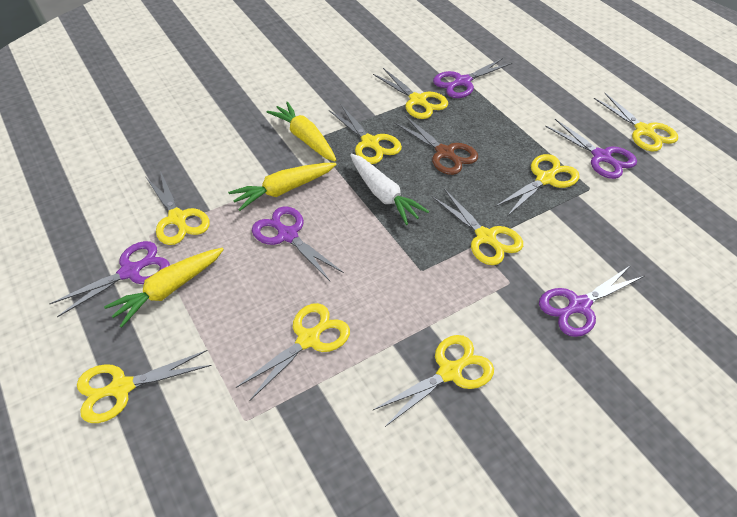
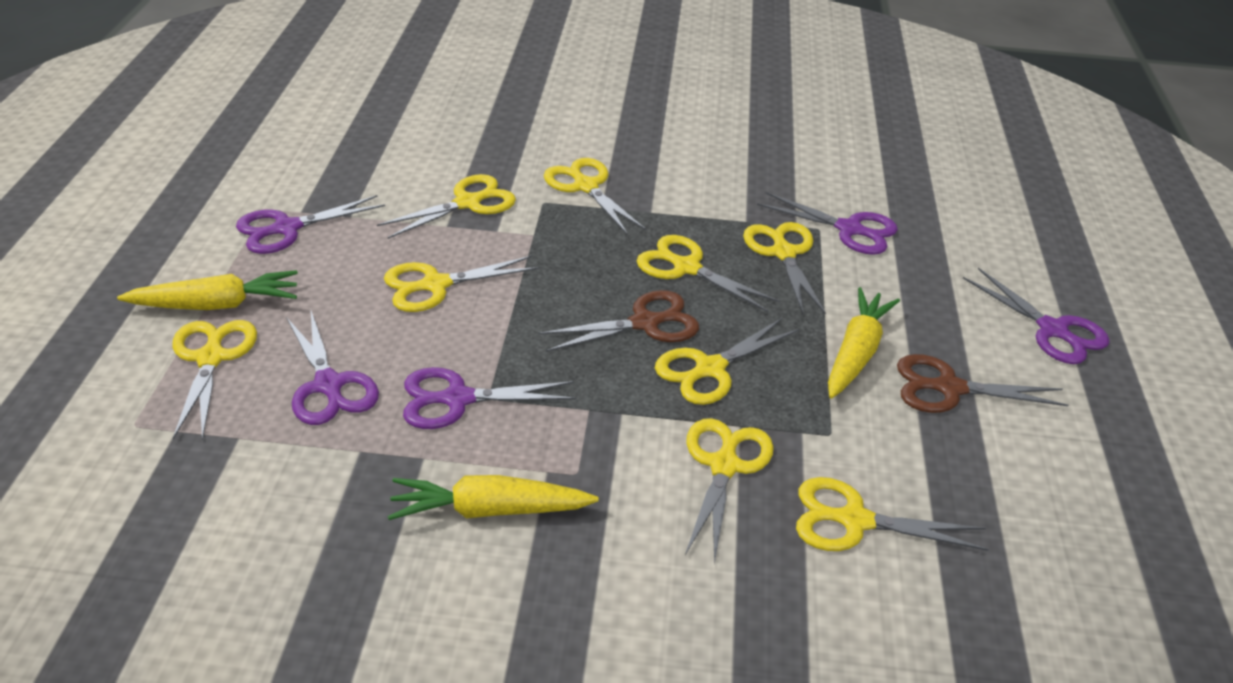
brown scissors: 1 -> 2
white carrot: 1 -> 0

